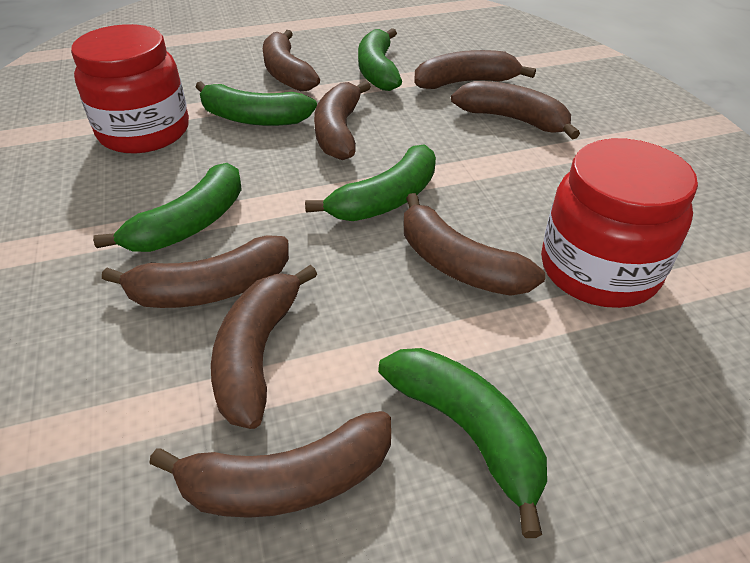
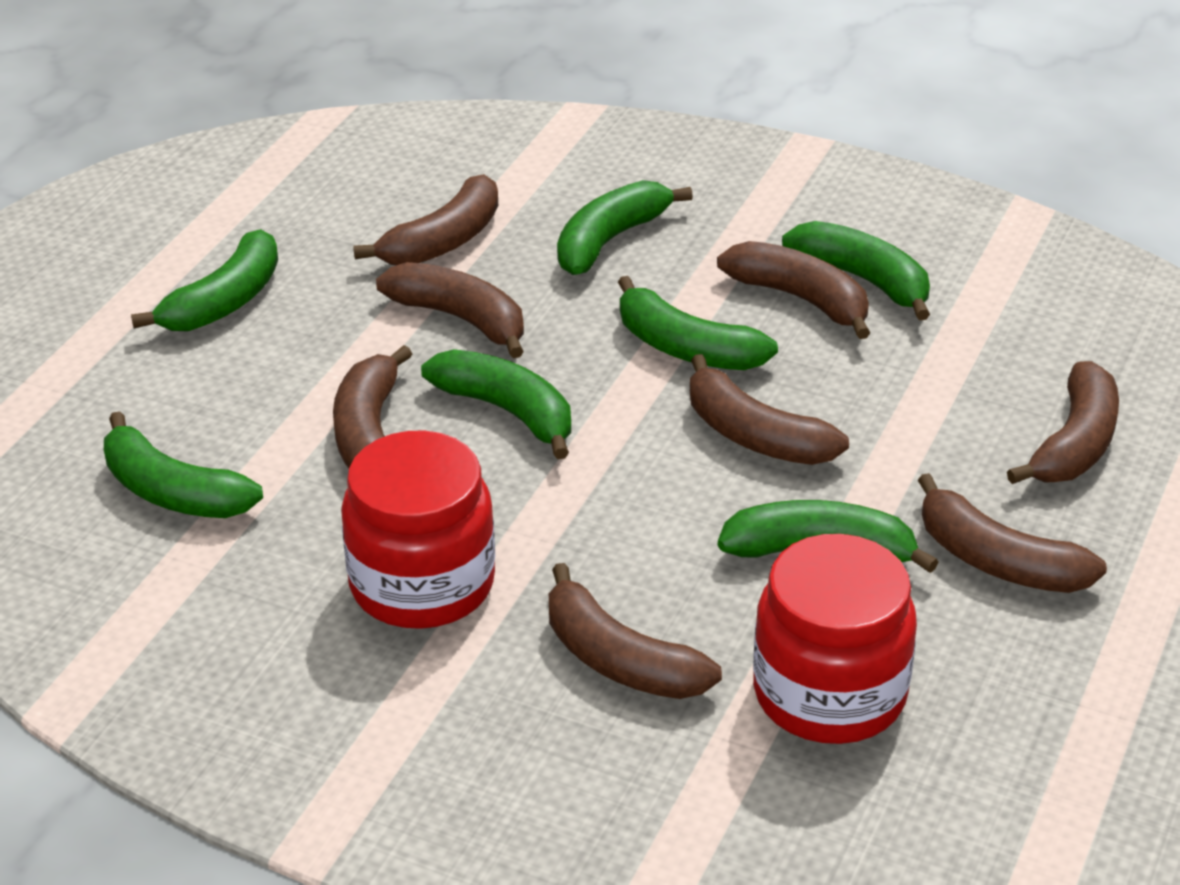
green banana: 5 -> 7

